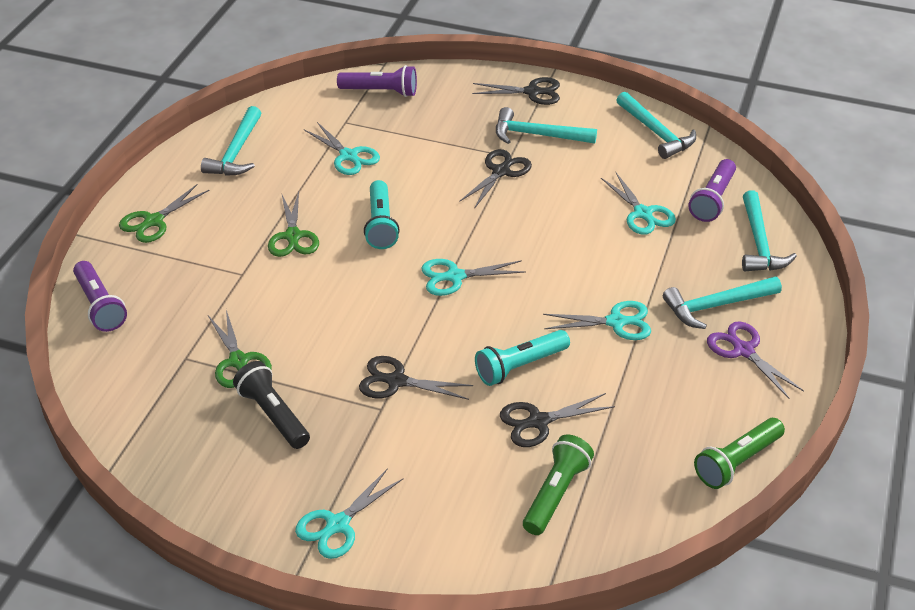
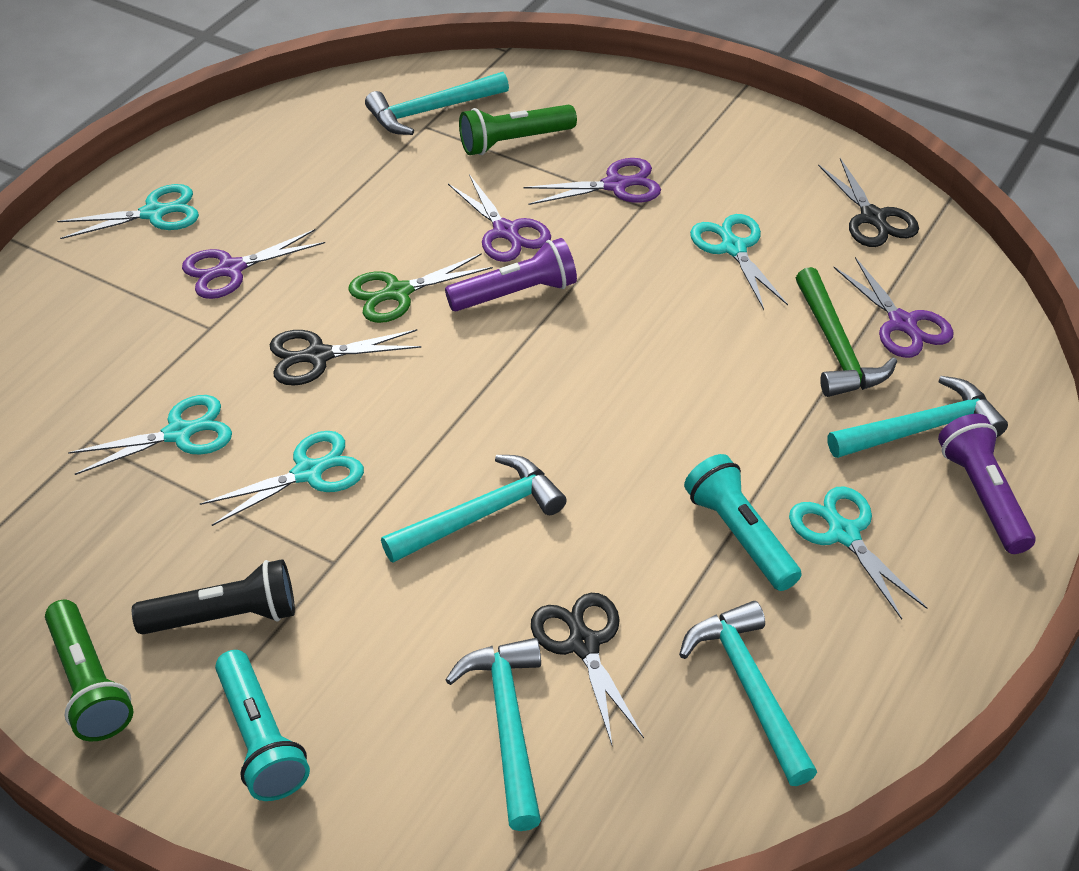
black scissors: 4 -> 3
green hammer: 0 -> 1
green scissors: 3 -> 1
purple flashlight: 3 -> 2
purple scissors: 1 -> 4

